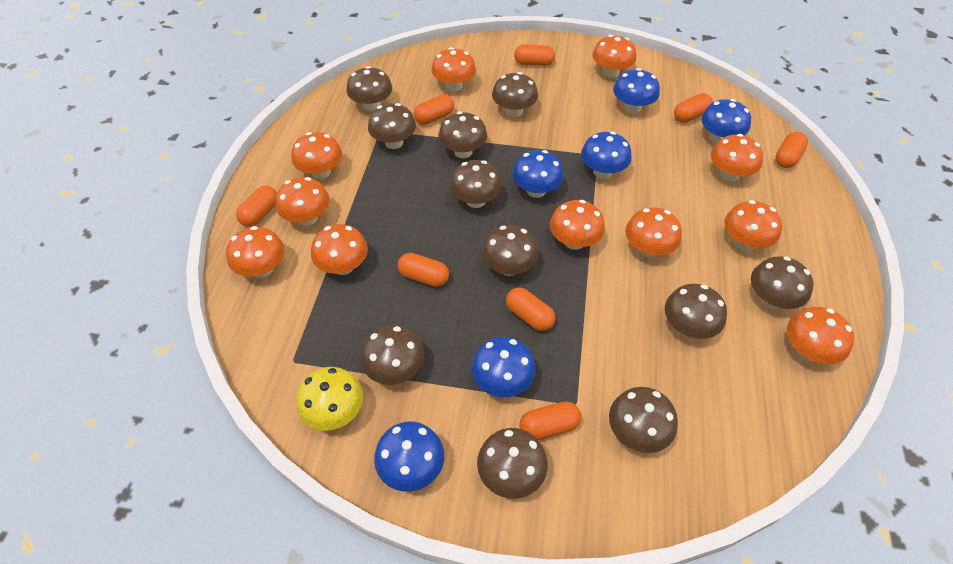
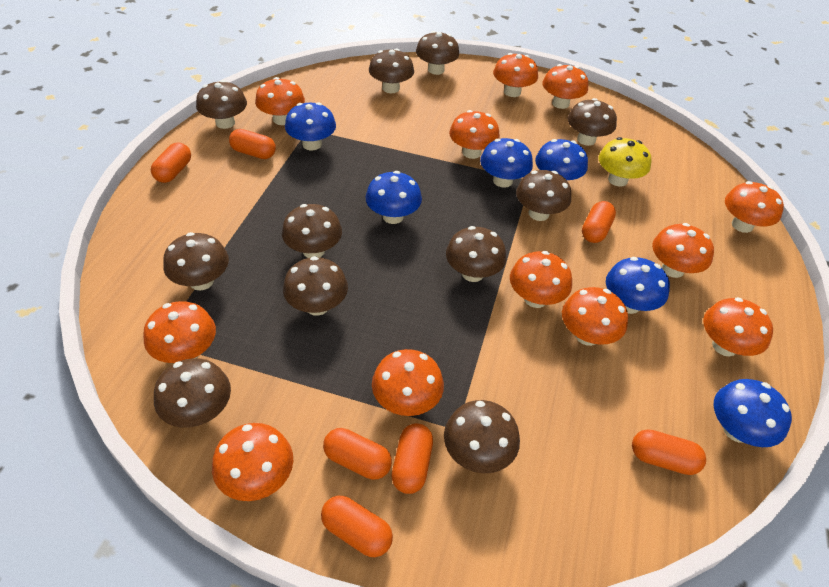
orange capsule: 8 -> 7
orange mushroom: 11 -> 12

